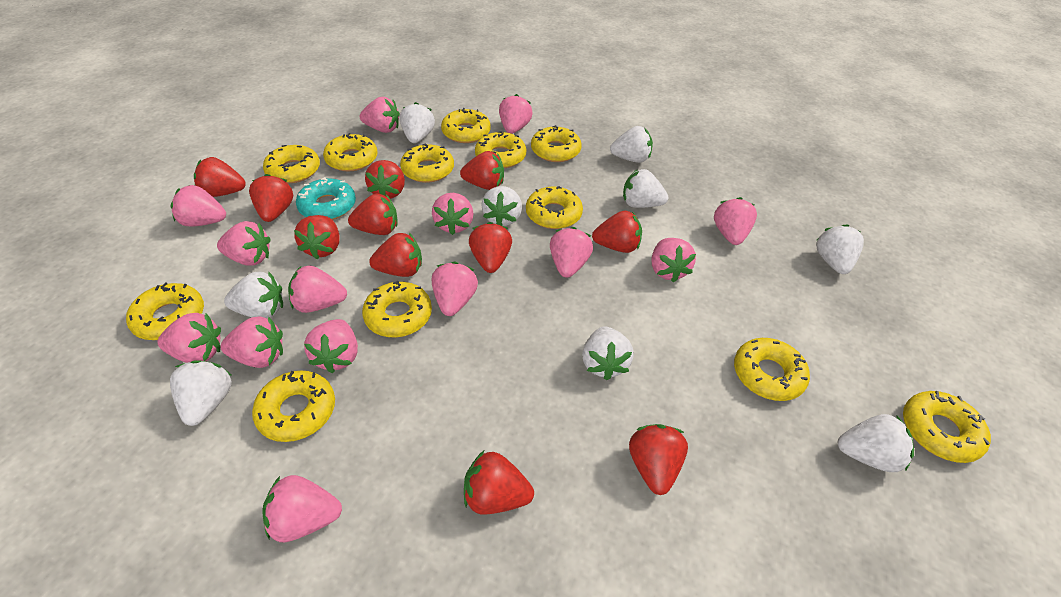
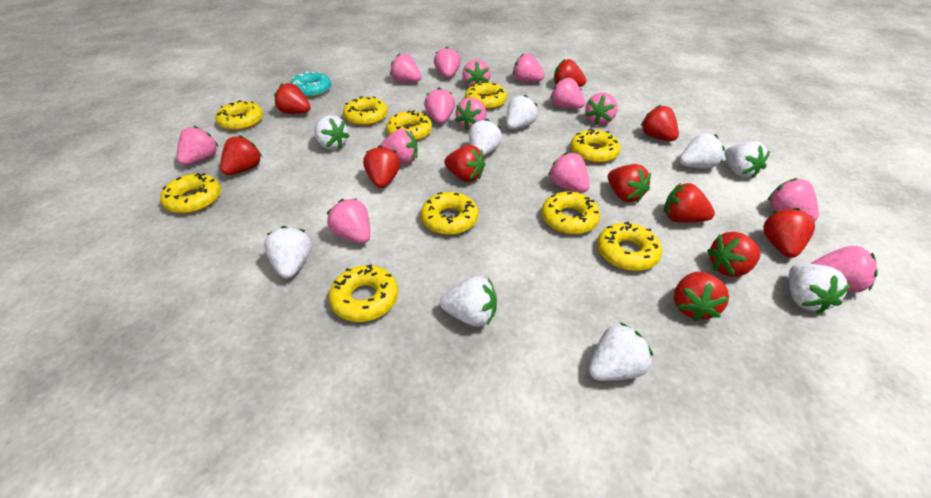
yellow donut: 12 -> 10

